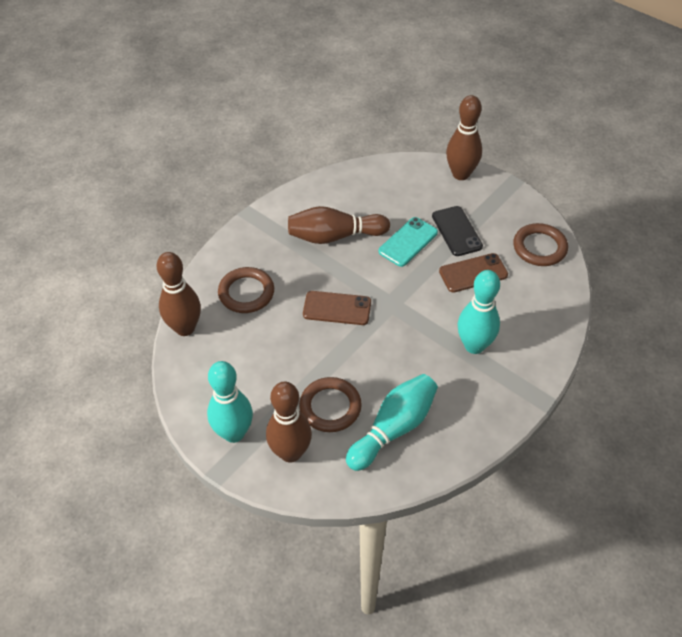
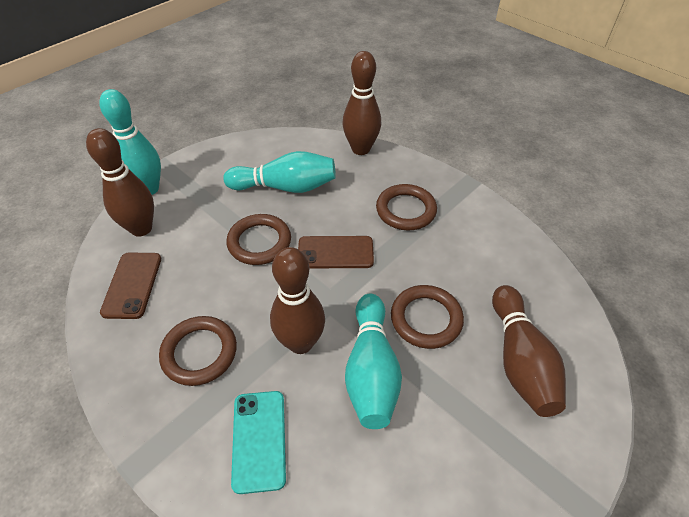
black phone: 1 -> 0
brown ring: 3 -> 4

